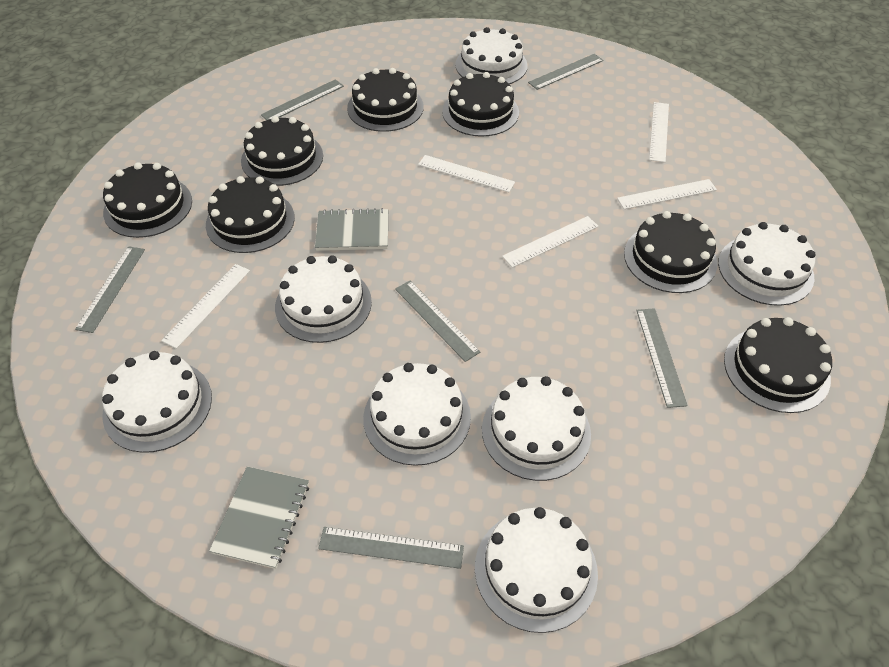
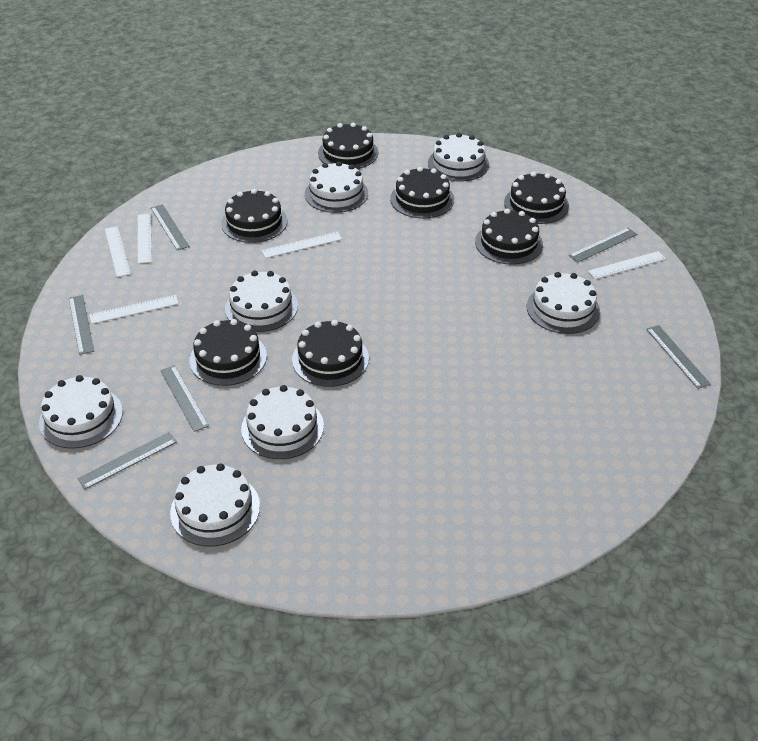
grey notebook: 2 -> 0

